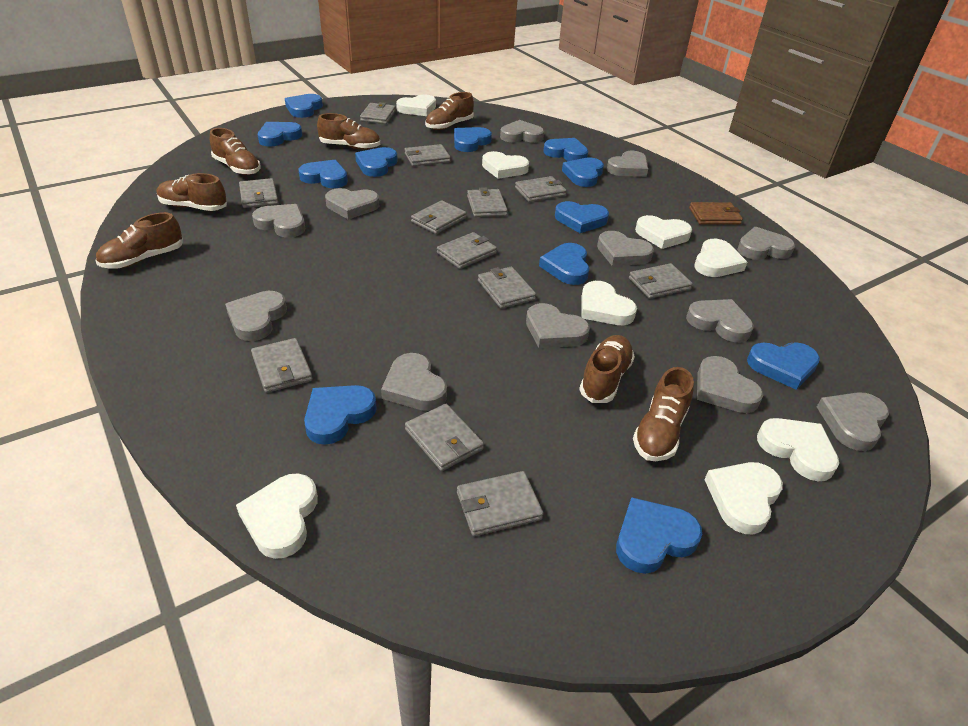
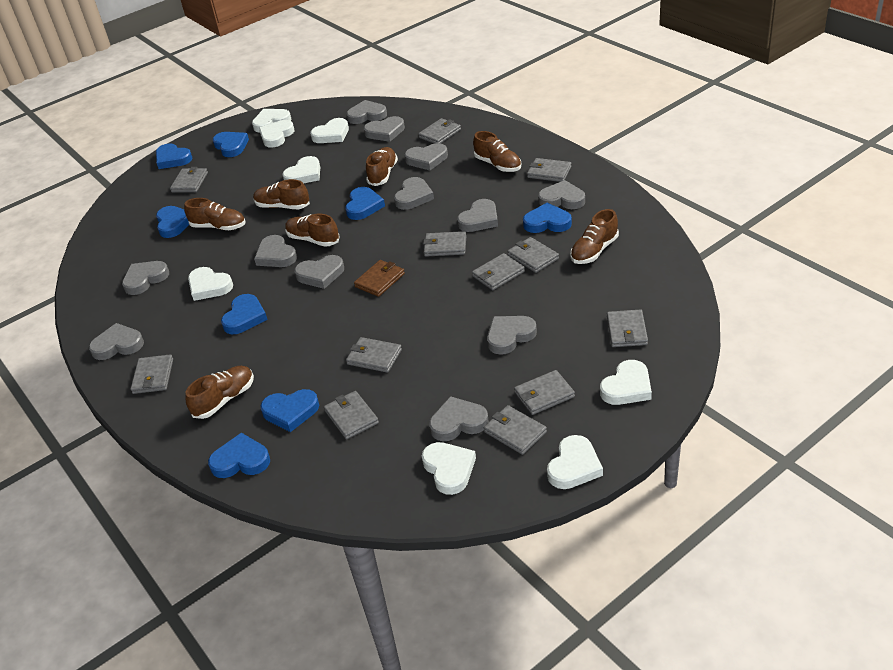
blue heart: 12 -> 8

